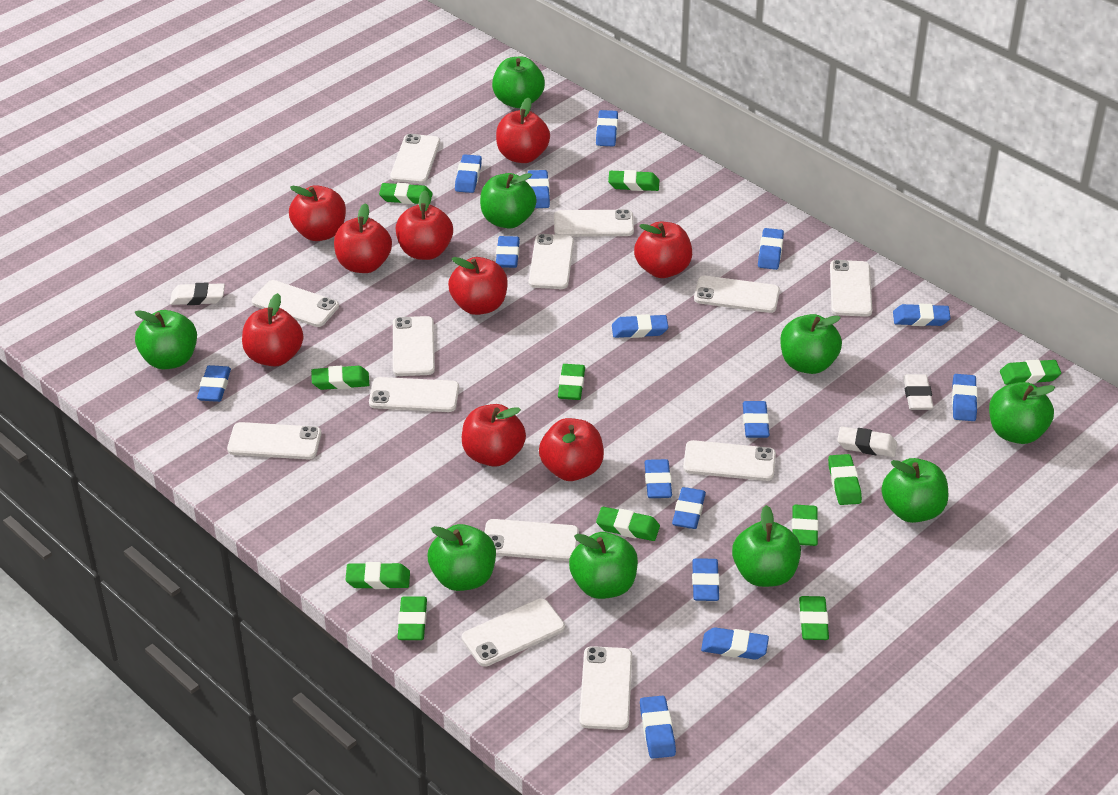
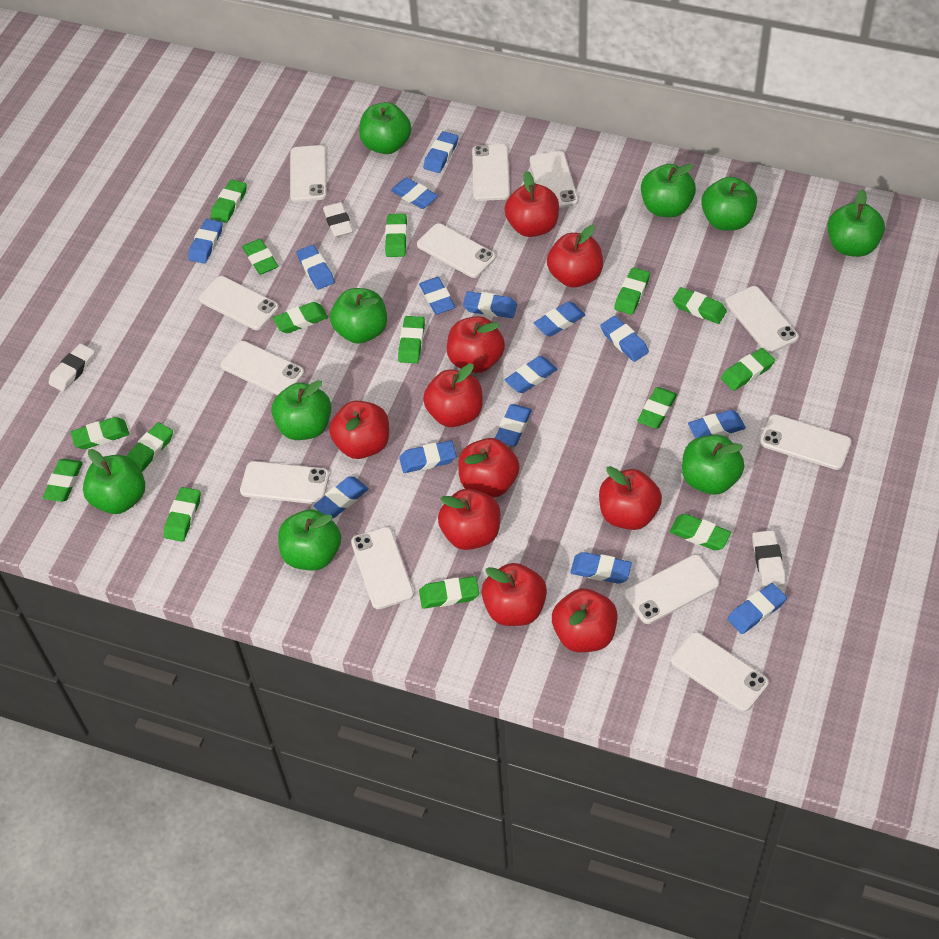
green eraser: 11 -> 15
red apple: 9 -> 10
white phone: 13 -> 12

